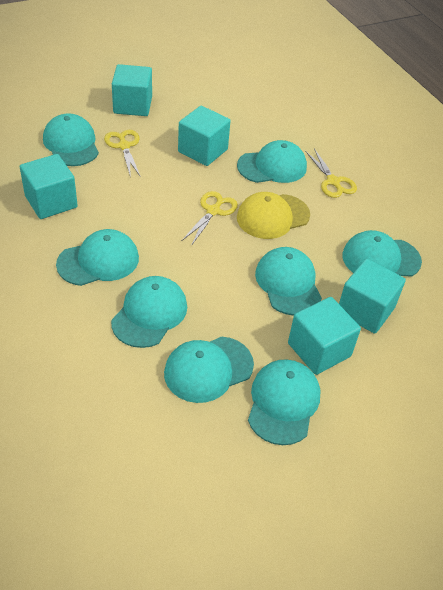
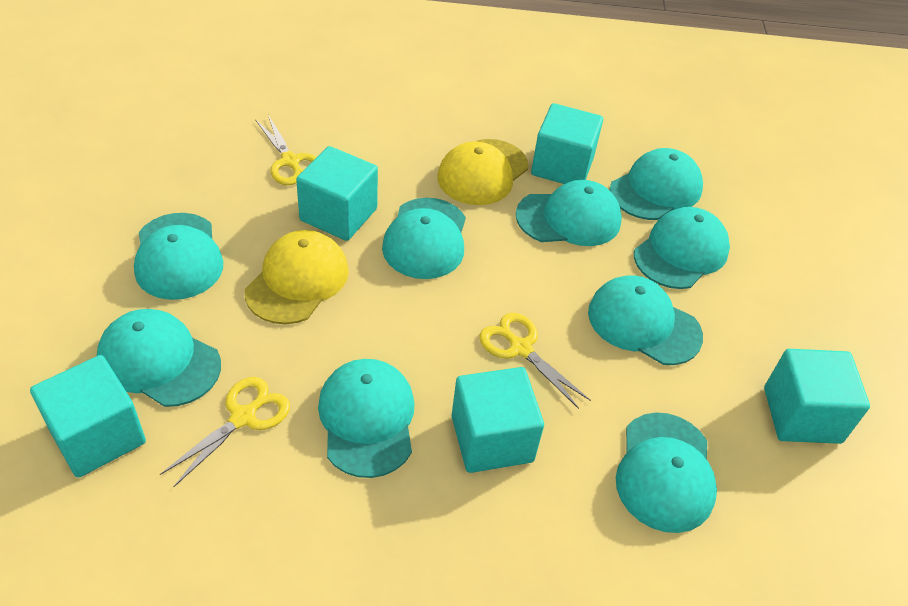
turquoise cap: 8 -> 9
yellow cap: 1 -> 2

